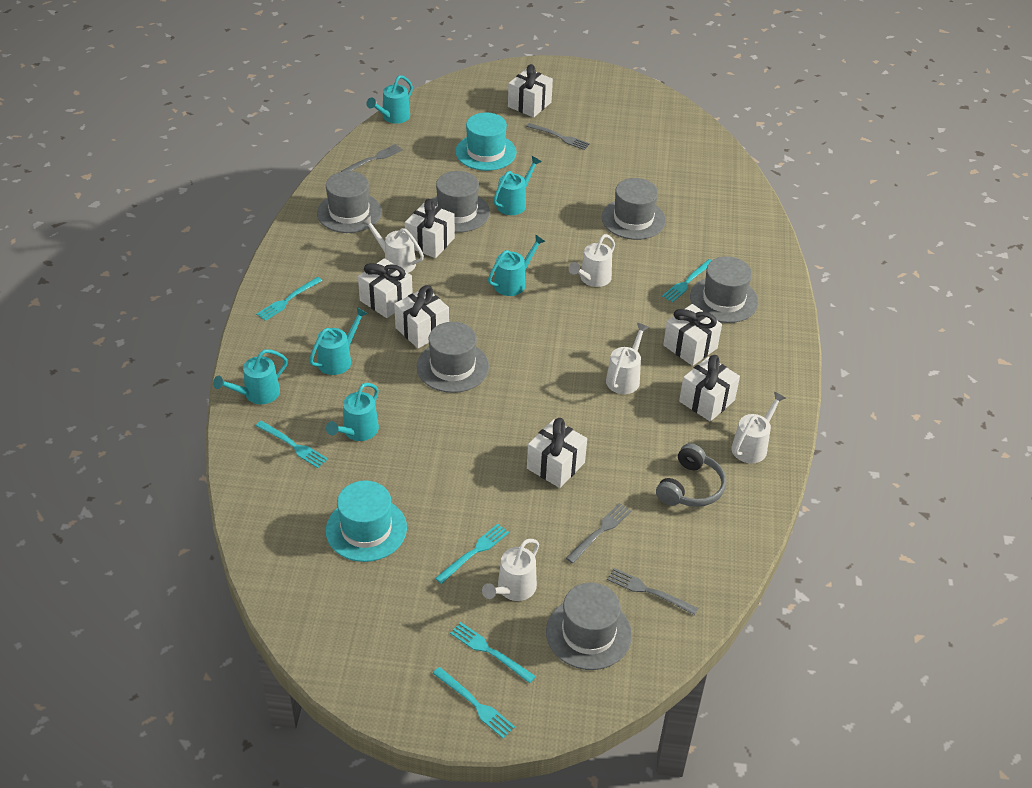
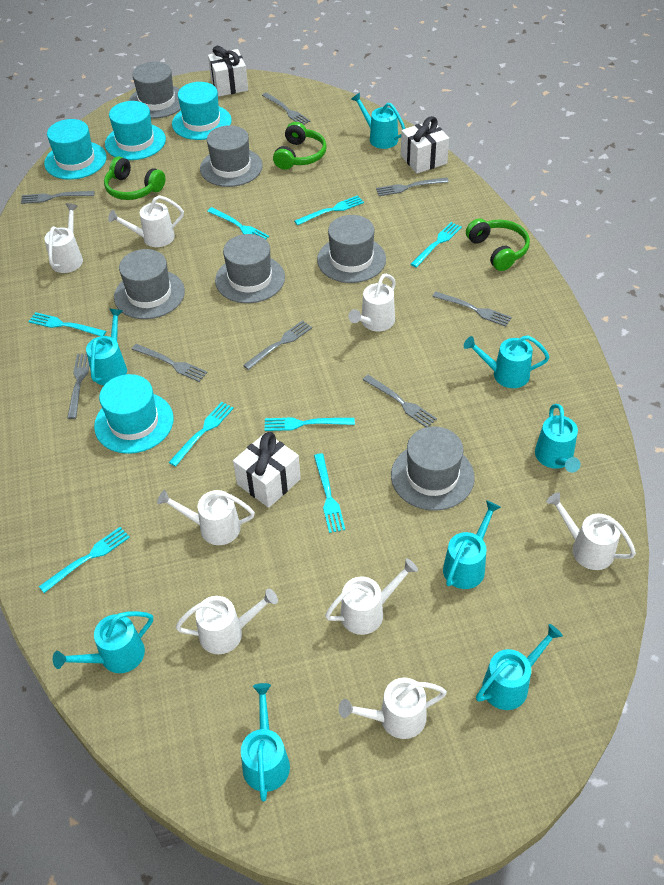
green headphones: 0 -> 3
grey fork: 4 -> 8
grey headphones: 1 -> 0
turquoise fork: 6 -> 8
turquoise hat: 2 -> 4
turquoise watering can: 6 -> 8
white gift: 7 -> 3
white watering can: 5 -> 8

